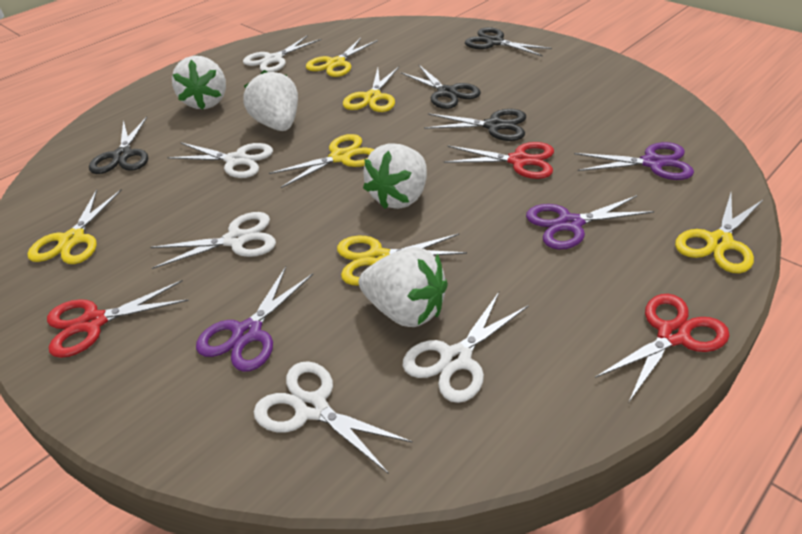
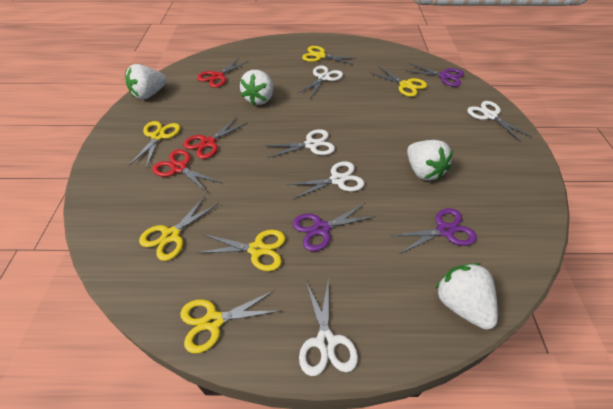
black scissors: 4 -> 0

